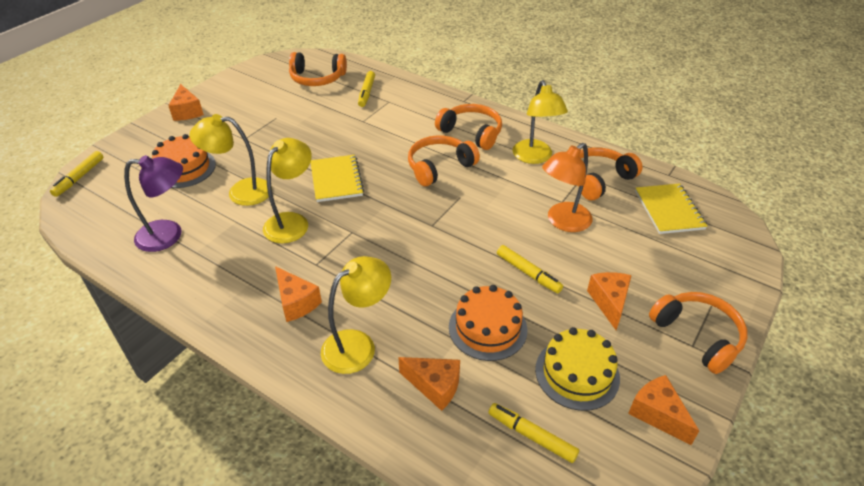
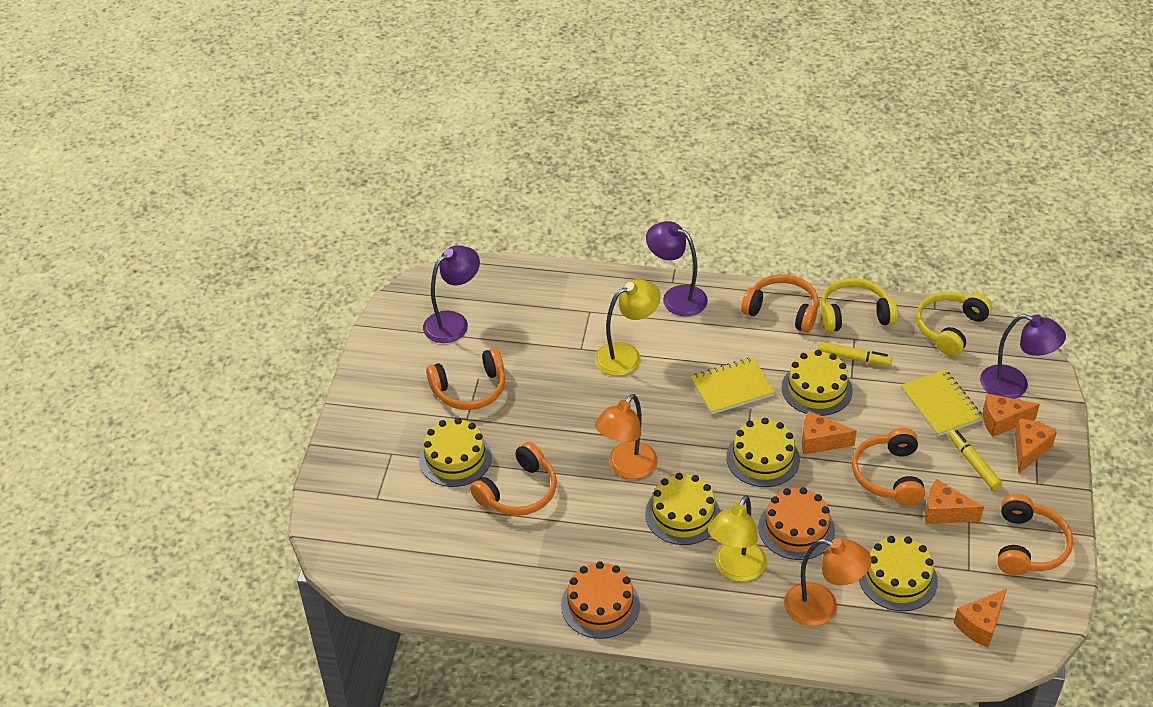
orange lamp: 1 -> 2
purple lamp: 1 -> 3
yellow cake: 1 -> 5
yellow headphones: 0 -> 2
yellow lamp: 4 -> 2
yellow marker: 4 -> 2

